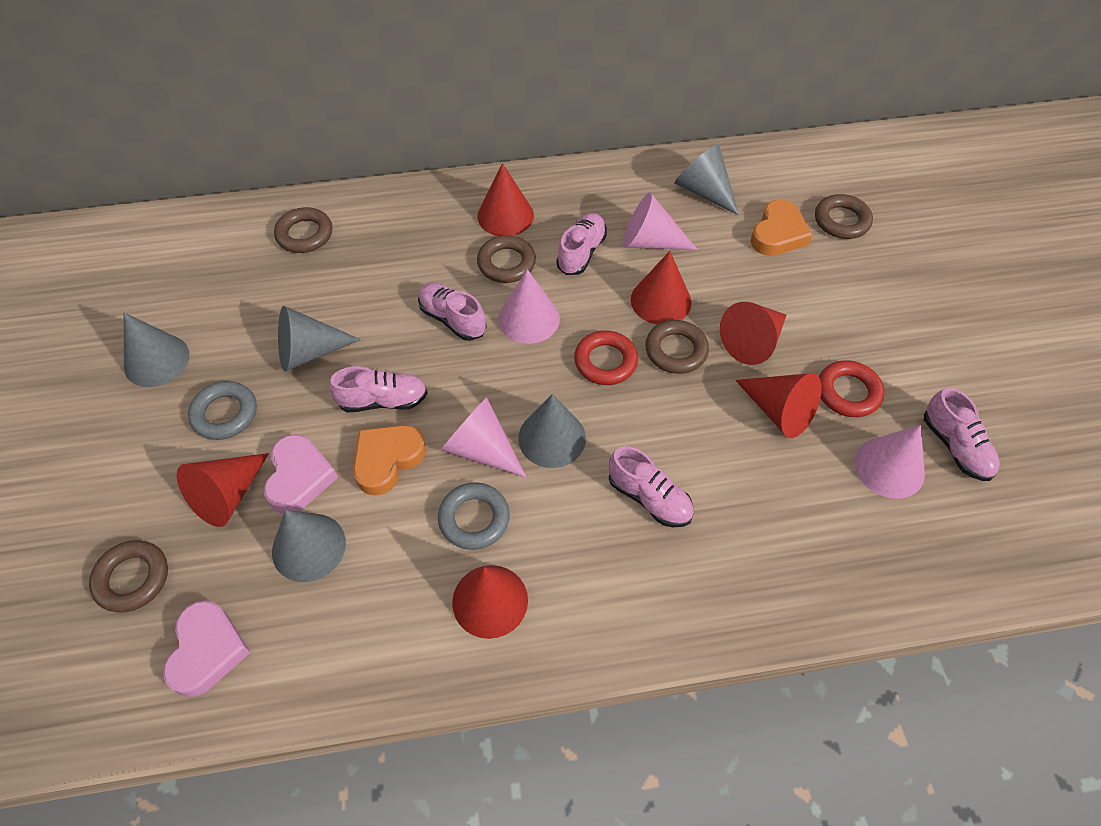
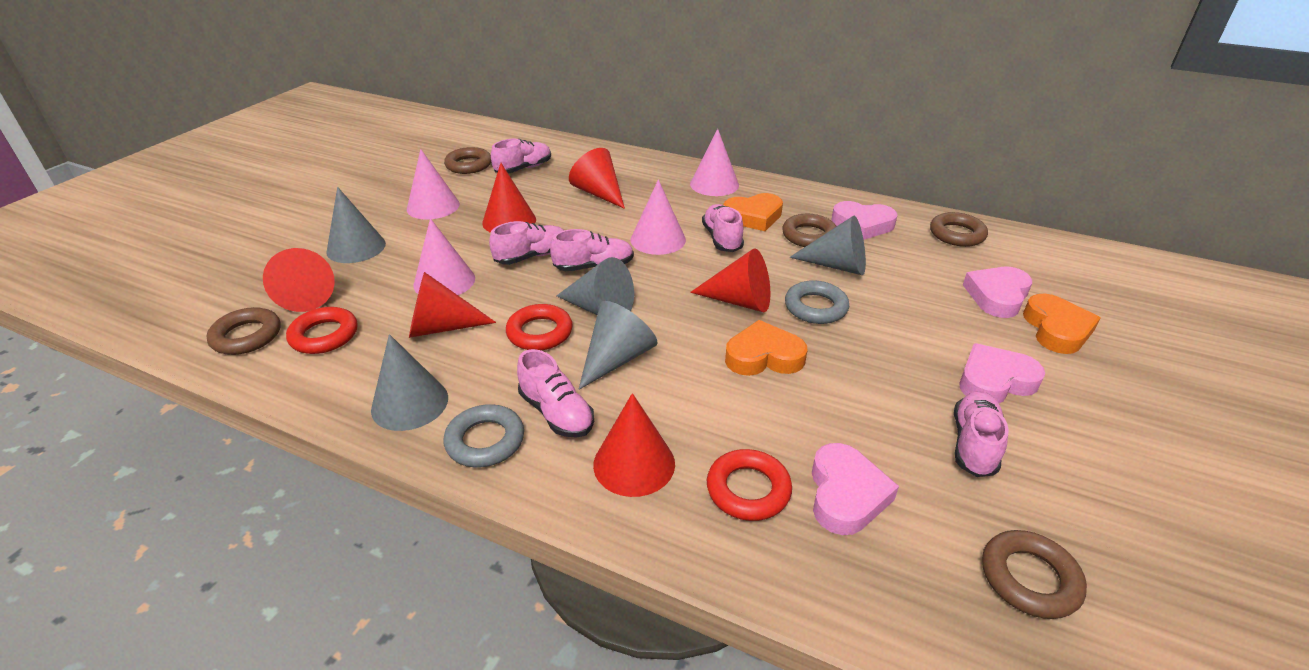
orange heart: 2 -> 3
pink heart: 2 -> 4
pink shoe: 5 -> 6
red ring: 2 -> 3

